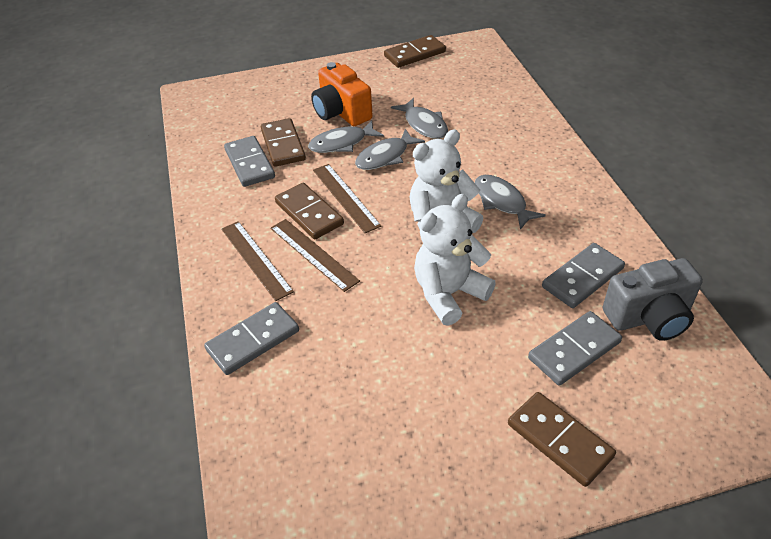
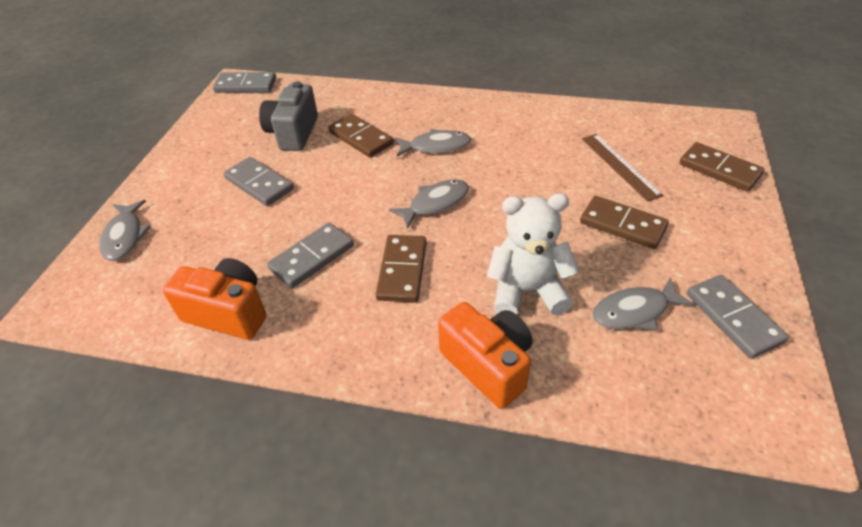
brown ruler: 3 -> 1
orange camera: 1 -> 2
white teddy bear: 2 -> 1

